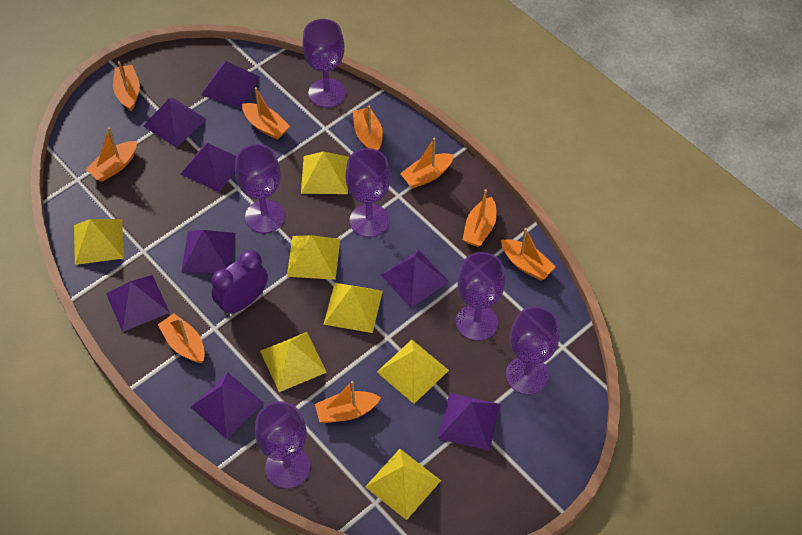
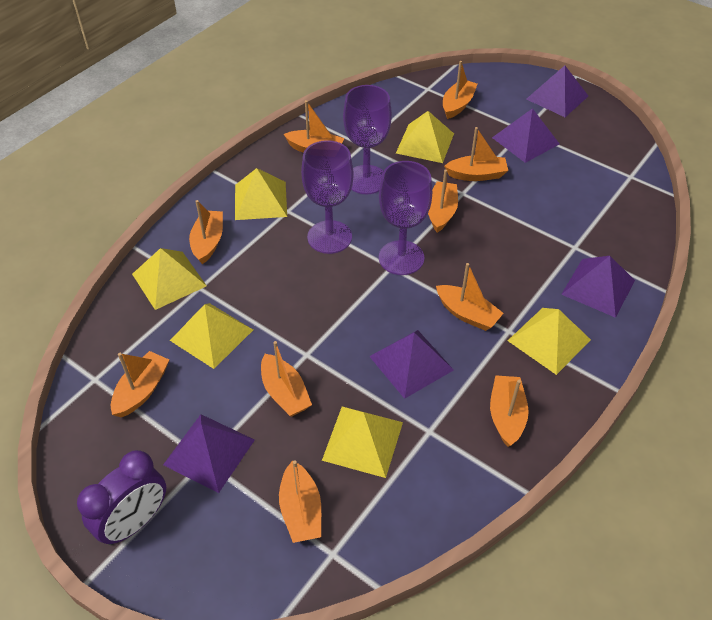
orange boat: 9 -> 10
purple goblet: 6 -> 3
purple pyramid: 8 -> 5
yellow pyramid: 7 -> 6

